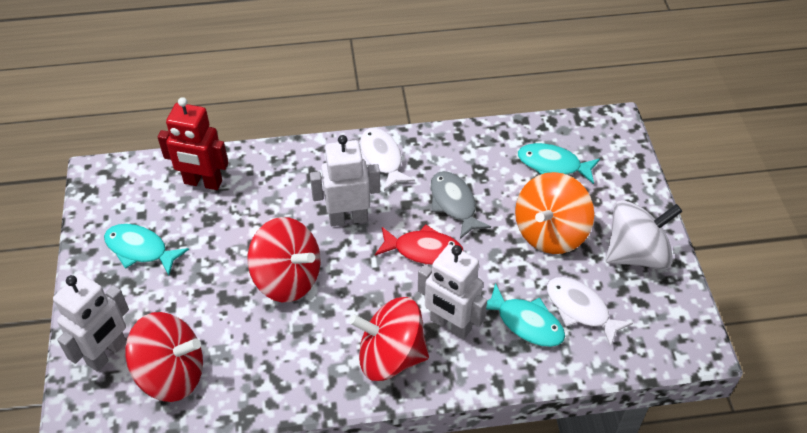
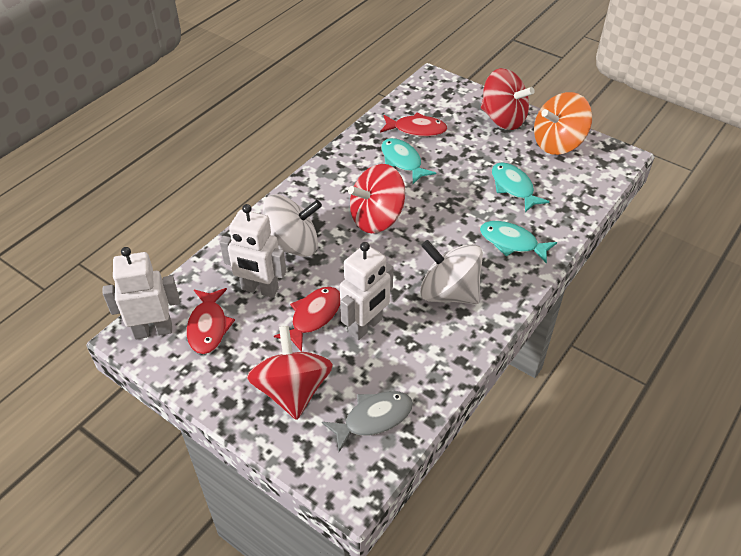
red fish: 1 -> 3
red robot: 1 -> 0
white fish: 2 -> 0
white spinning top: 1 -> 2

